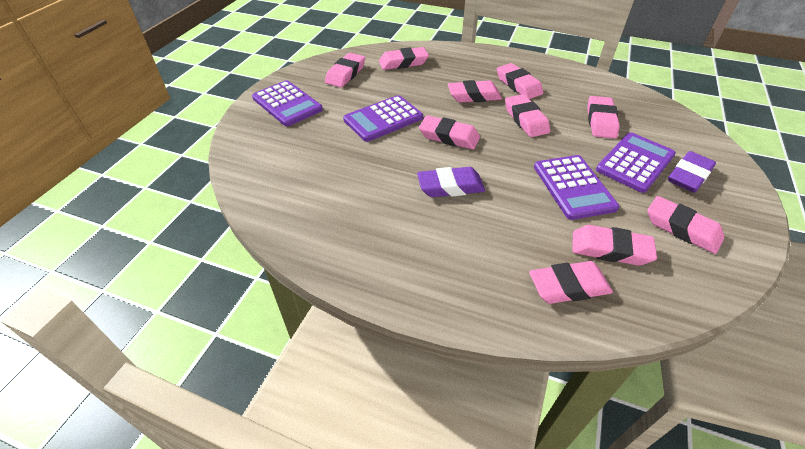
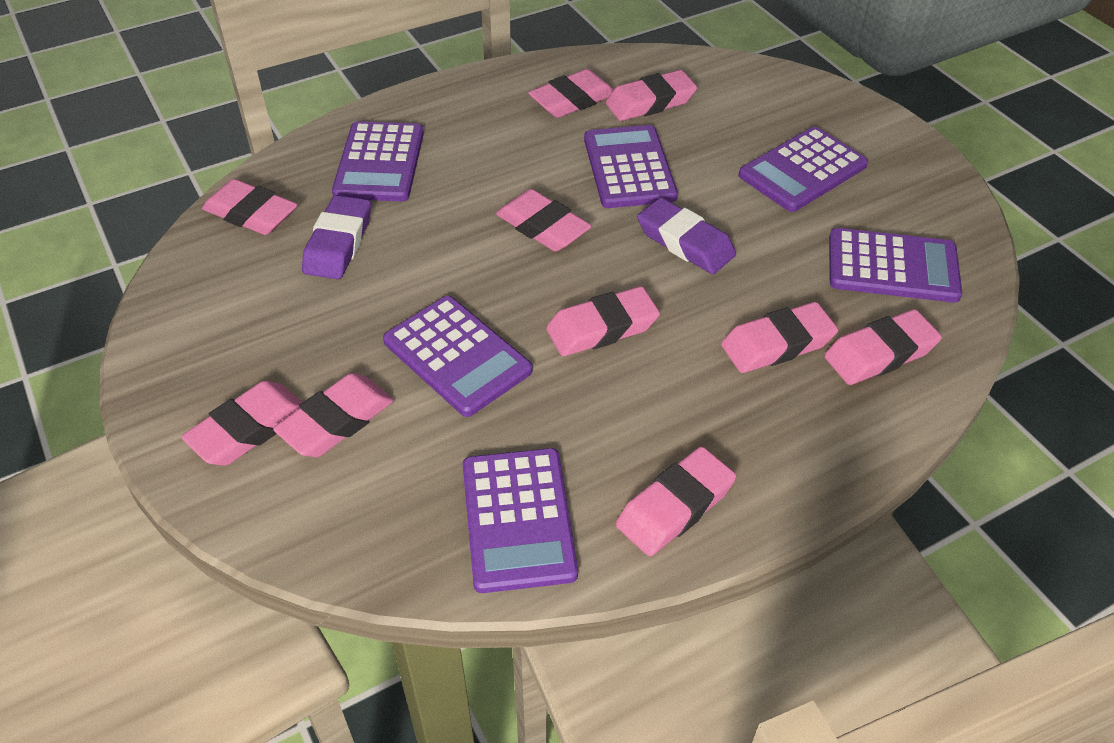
purple calculator: 4 -> 6

